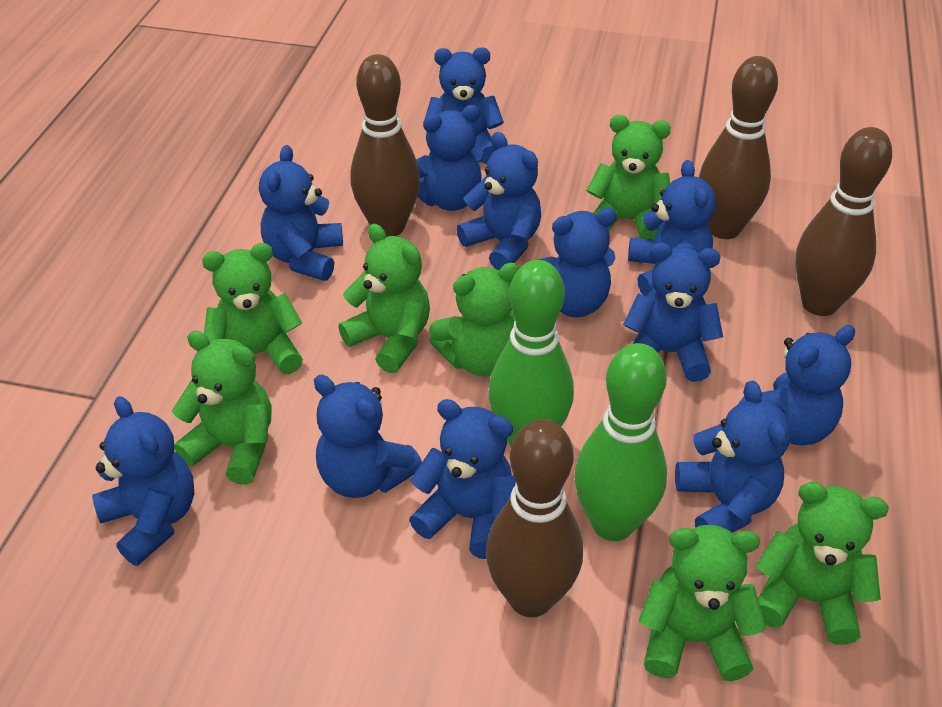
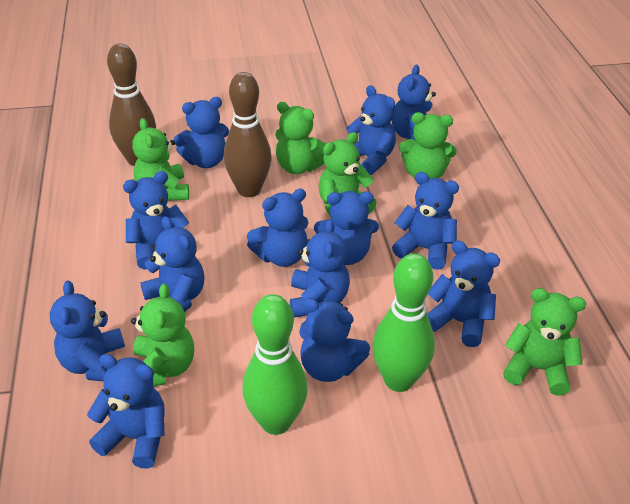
blue teddy bear: 12 -> 13
brown bowling pin: 4 -> 2
green teddy bear: 7 -> 6

